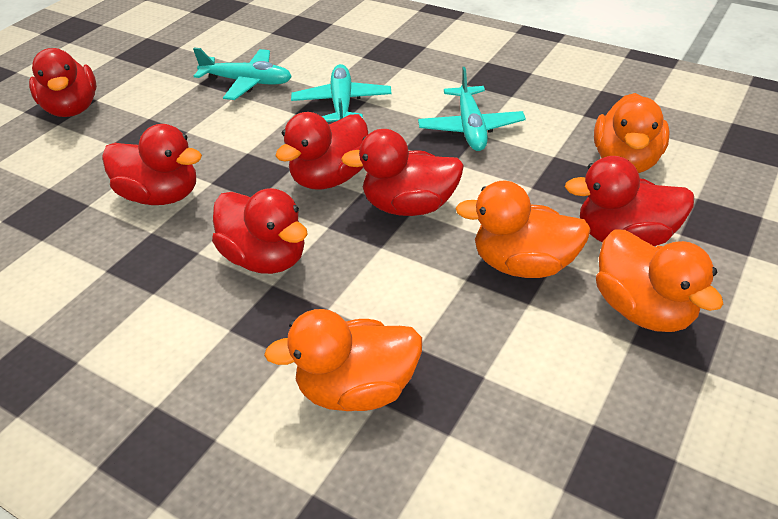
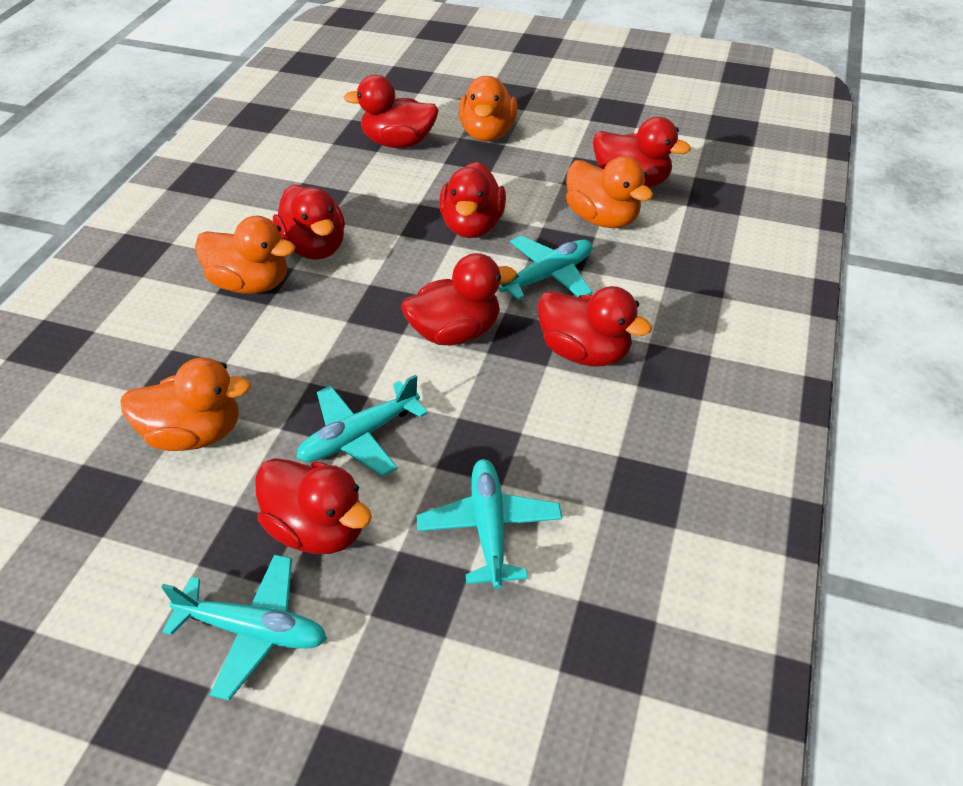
red duck: 6 -> 7
turquoise plane: 3 -> 4

